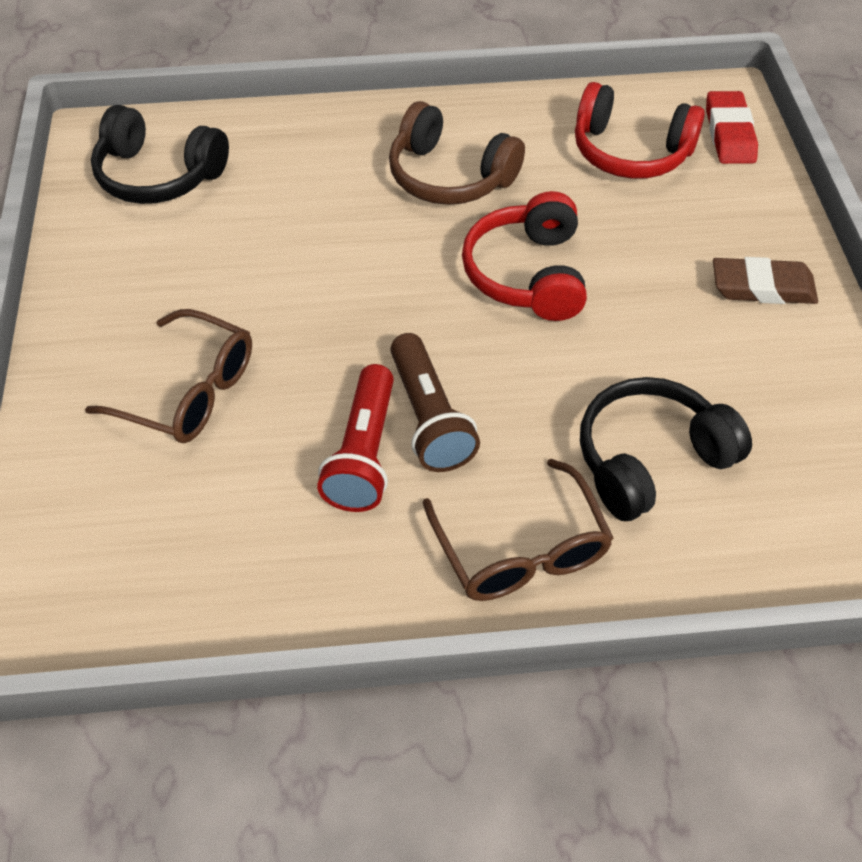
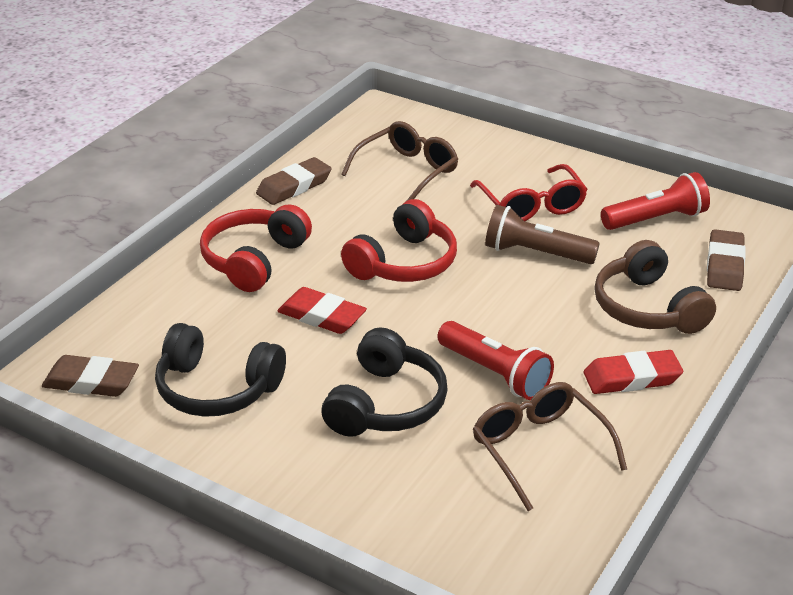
brown eraser: 1 -> 3
red eraser: 1 -> 2
red flashlight: 1 -> 2
red glasses: 0 -> 1

